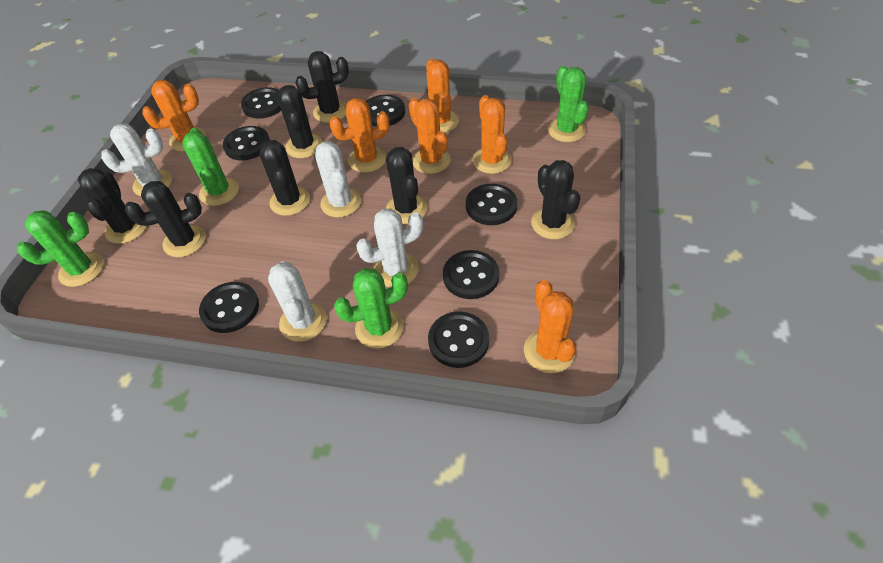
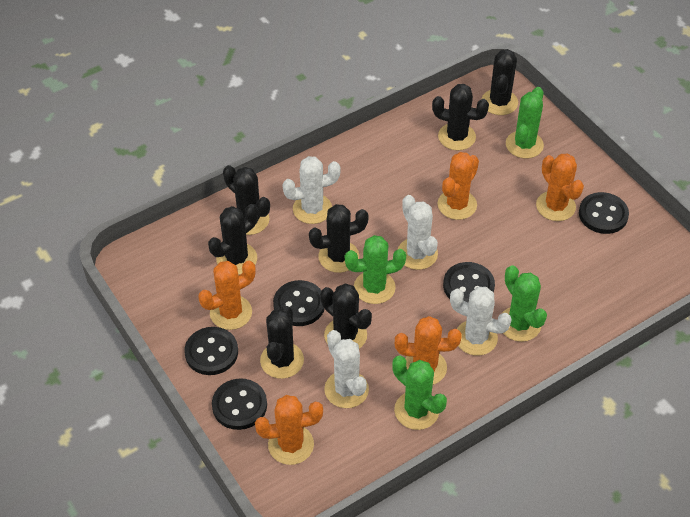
black button: 7 -> 5
orange cactus: 6 -> 5

